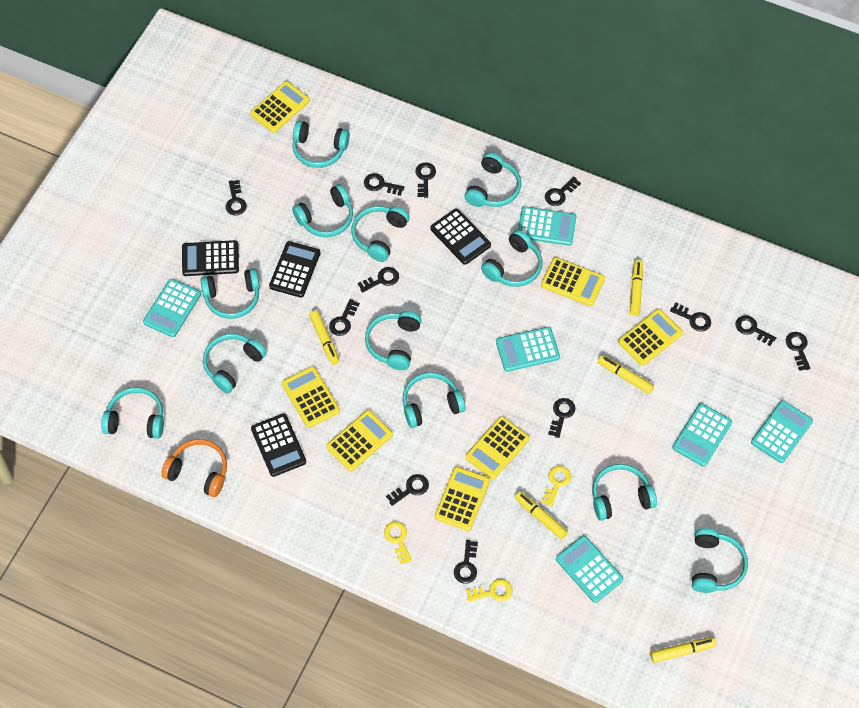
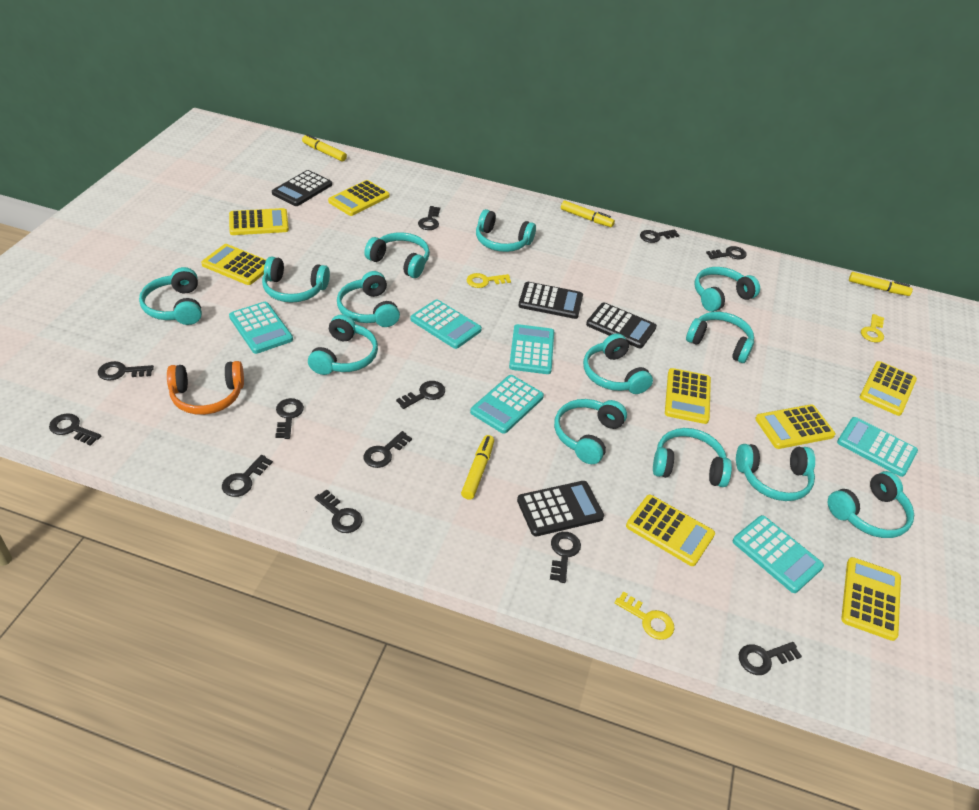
turquoise headphones: 12 -> 13
yellow calculator: 7 -> 8
yellow marker: 5 -> 4

